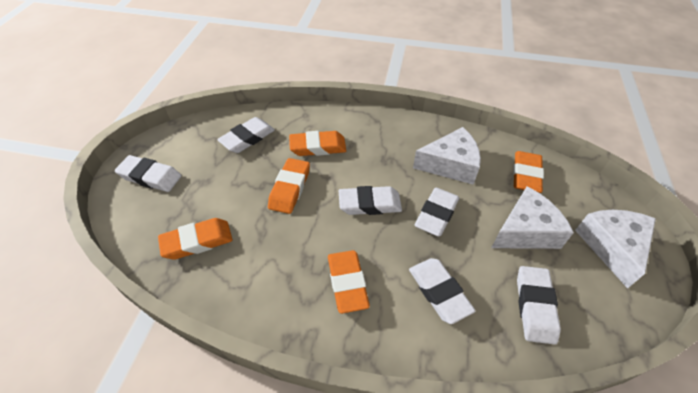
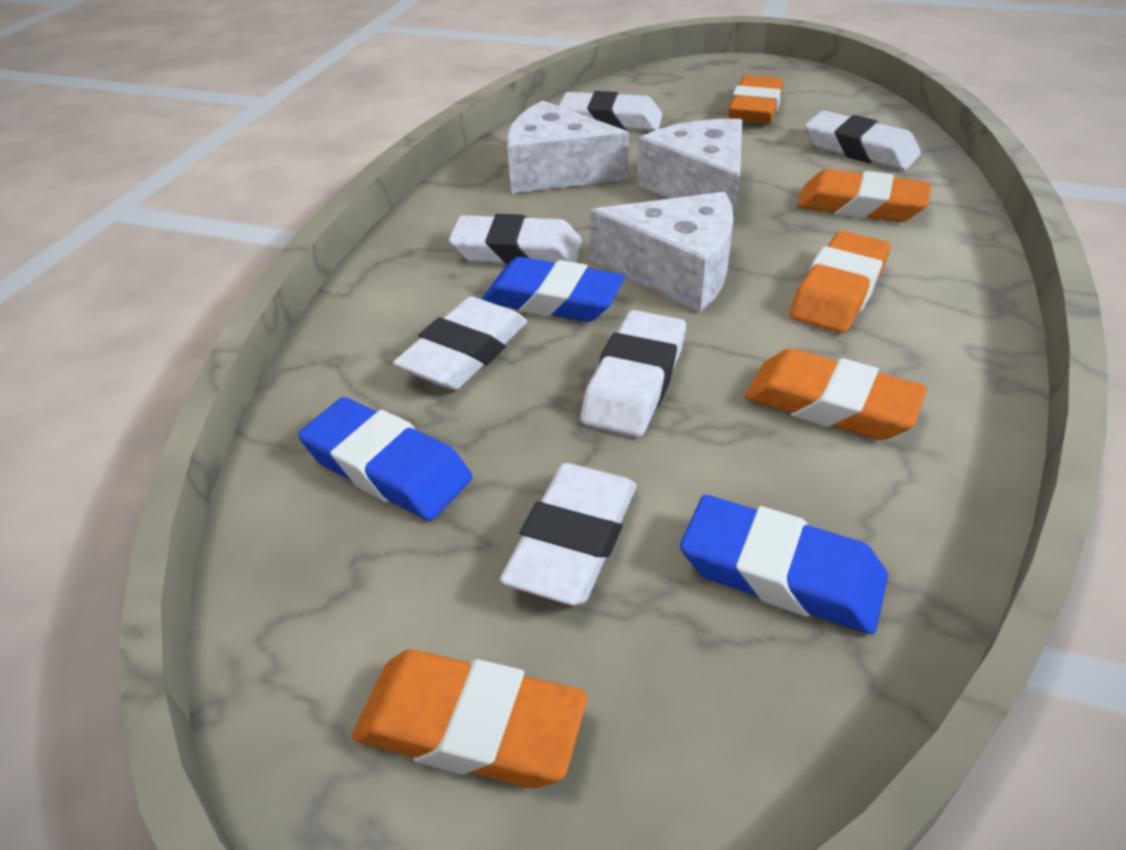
blue eraser: 0 -> 3

